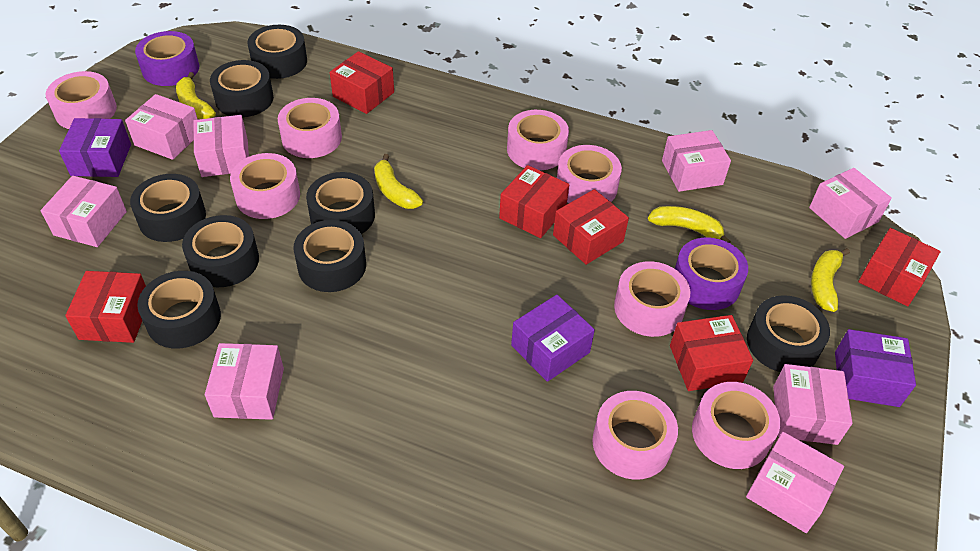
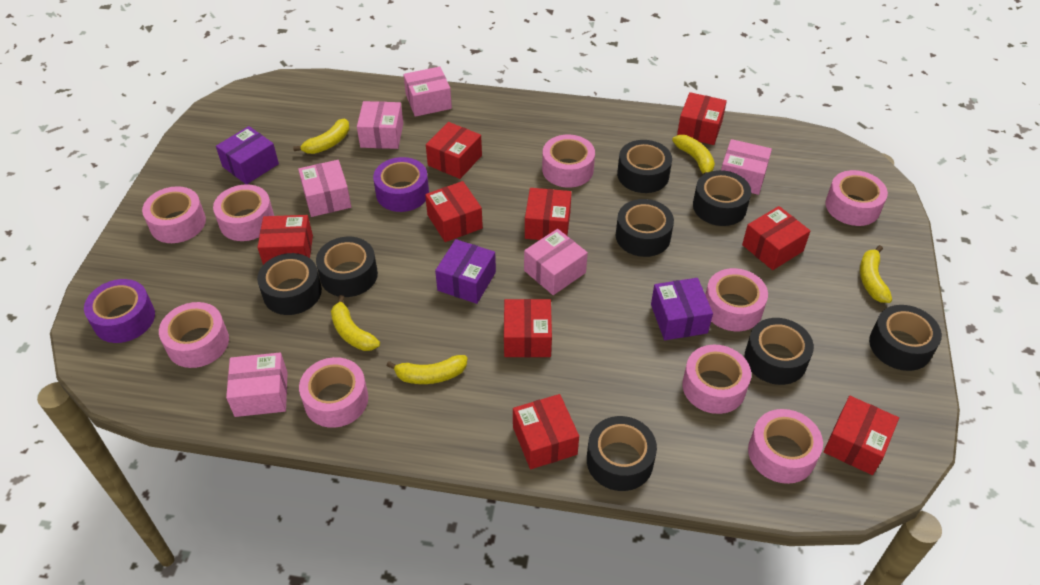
pink box: 8 -> 6
pink tape: 8 -> 9
red box: 6 -> 9
yellow banana: 4 -> 5

